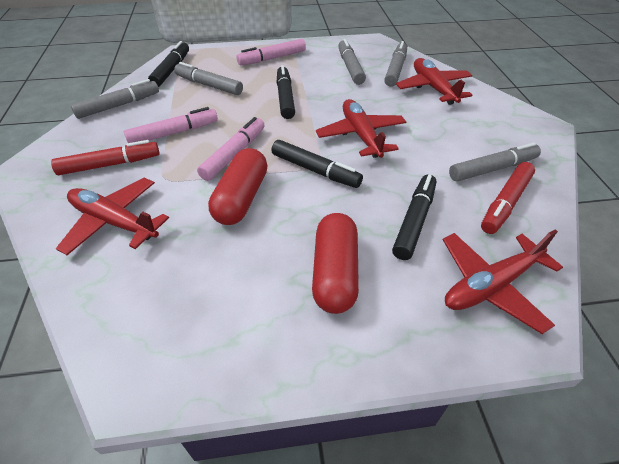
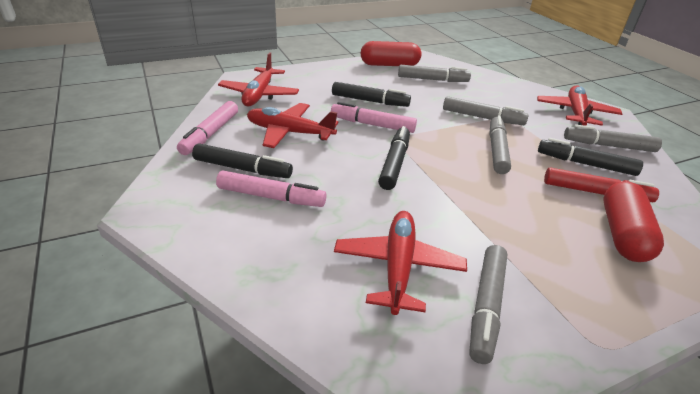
red marker: 2 -> 1

